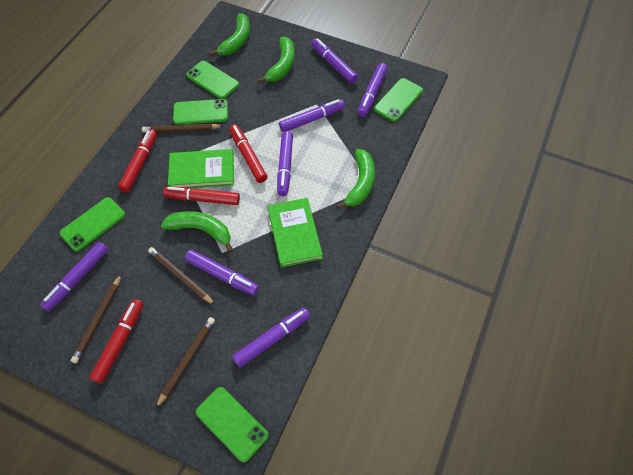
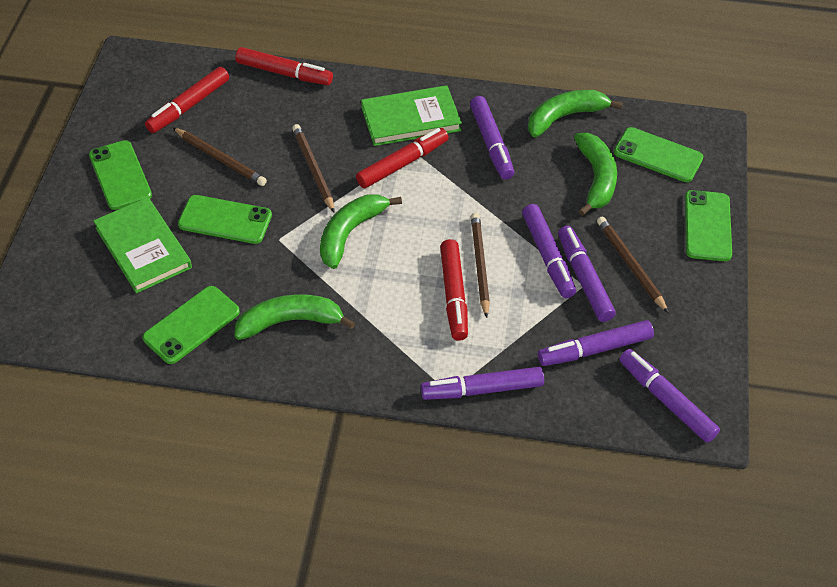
purple marker: 7 -> 6

